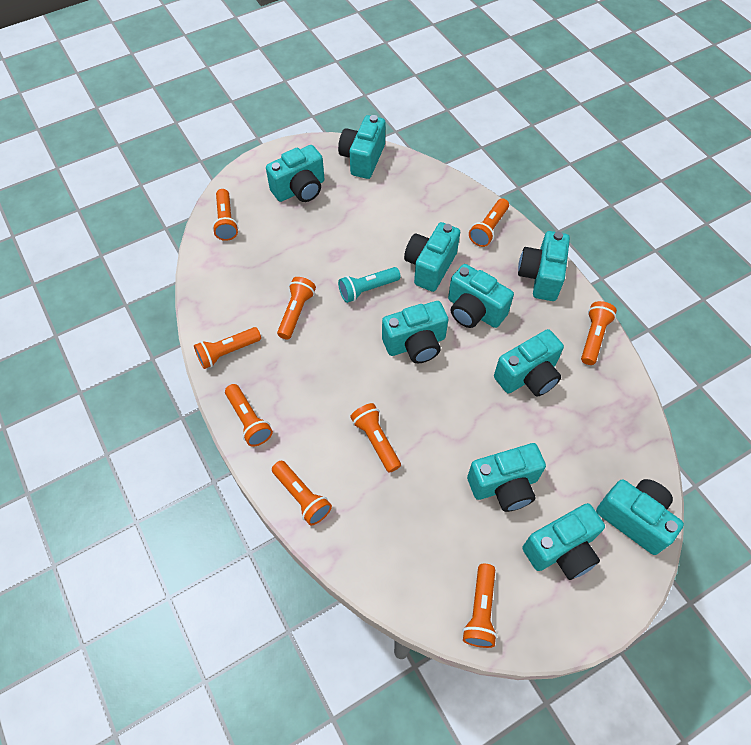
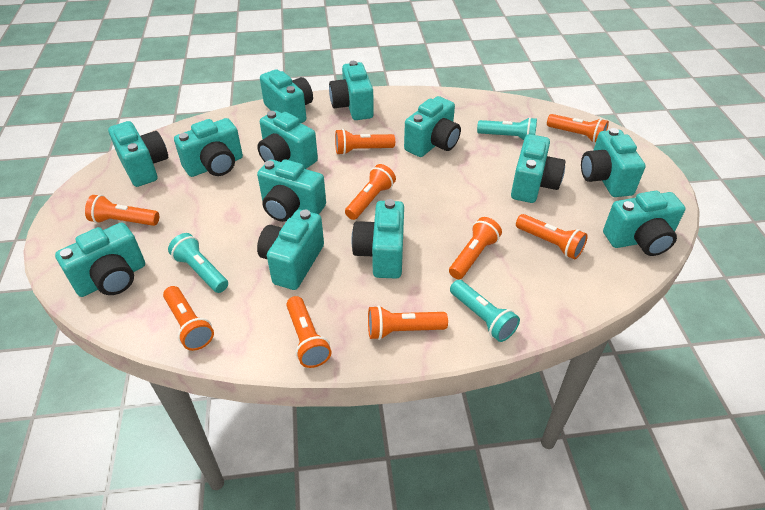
turquoise camera: 10 -> 13
turquoise flashlight: 1 -> 3

